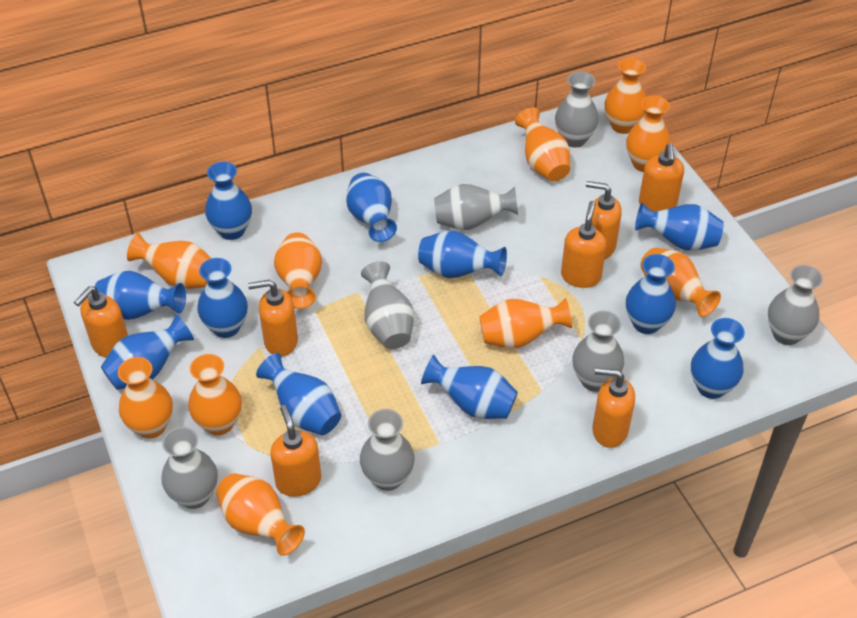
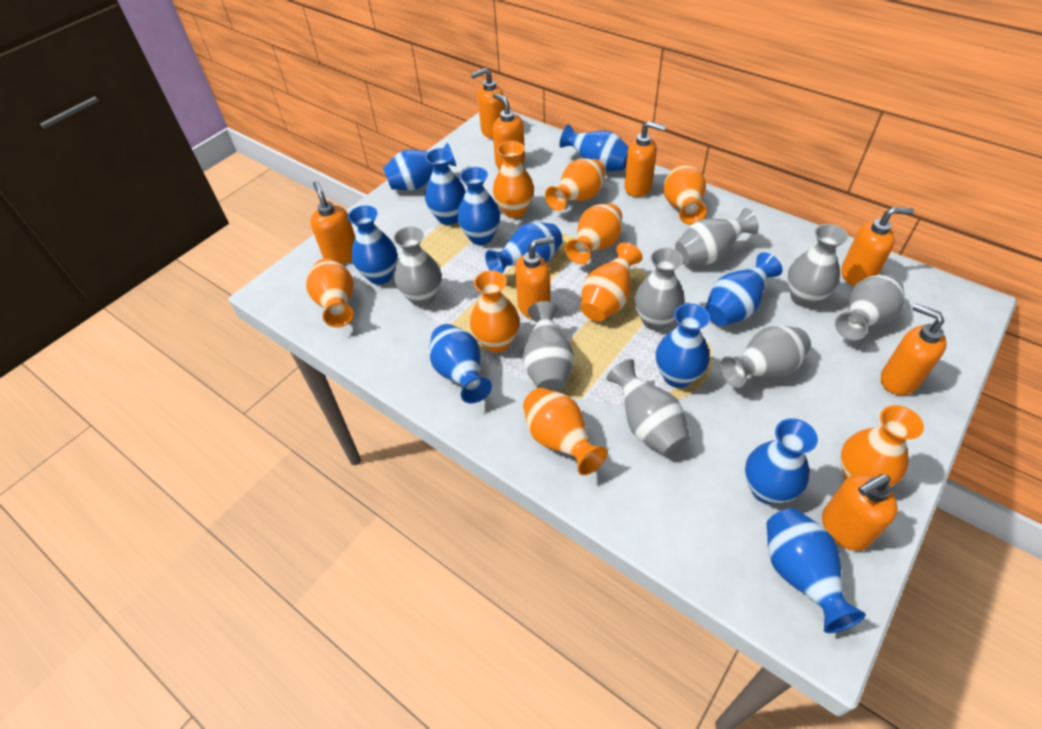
grey vase: 7 -> 8
orange soap dispenser: 7 -> 8
orange vase: 10 -> 9

